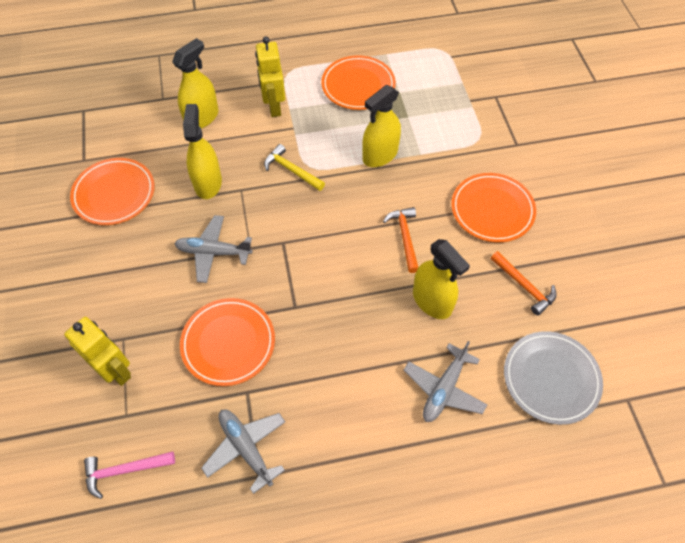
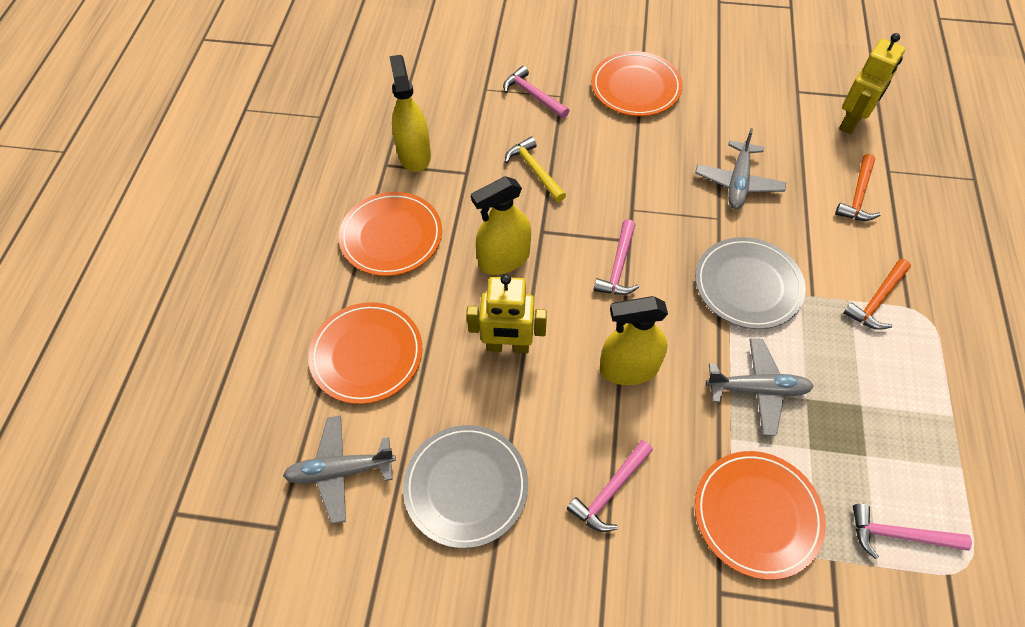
grey plate: 1 -> 2
pink hammer: 1 -> 4
yellow spray bottle: 4 -> 3

